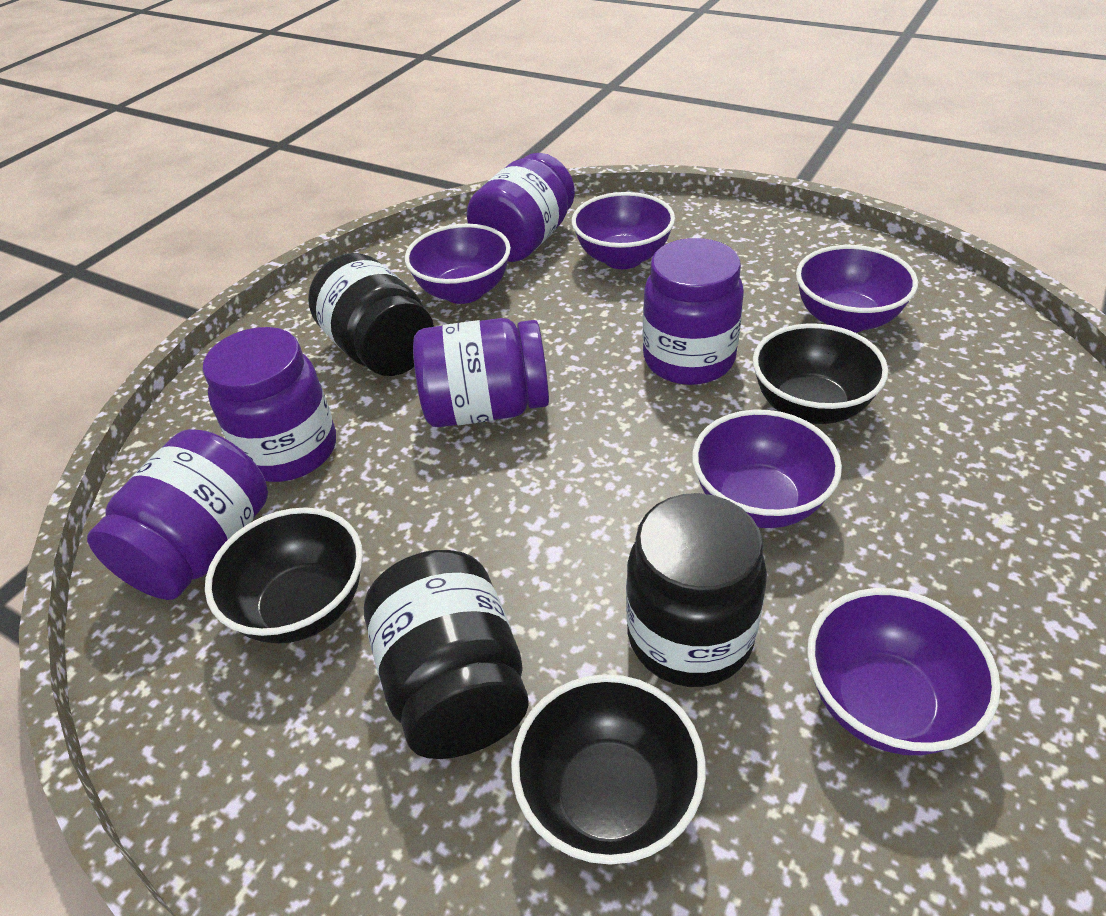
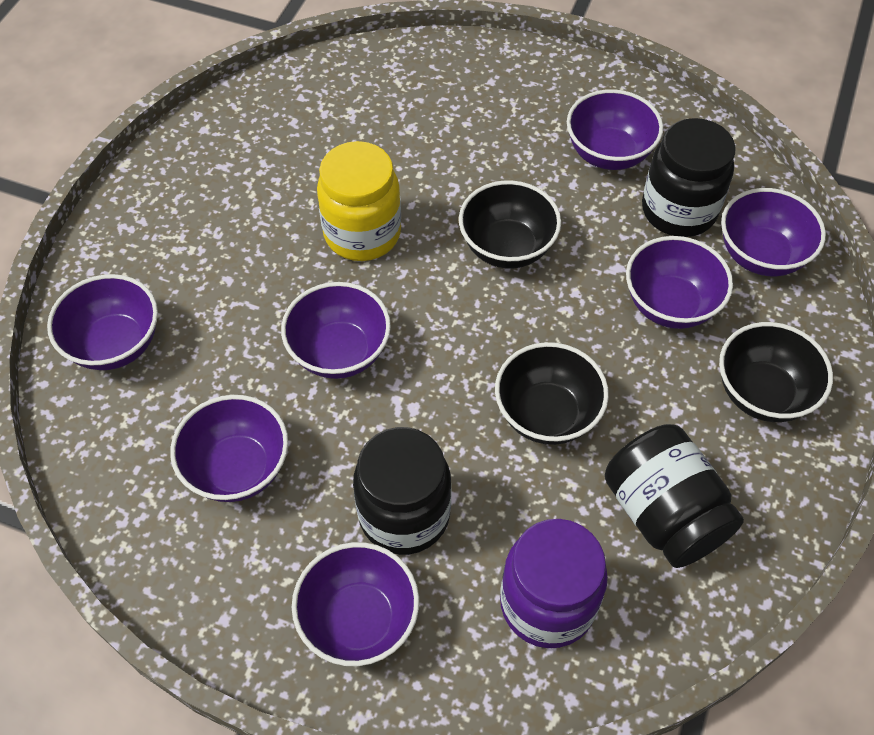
purple bowl: 5 -> 7
purple jar: 5 -> 1
yellow jar: 0 -> 1

